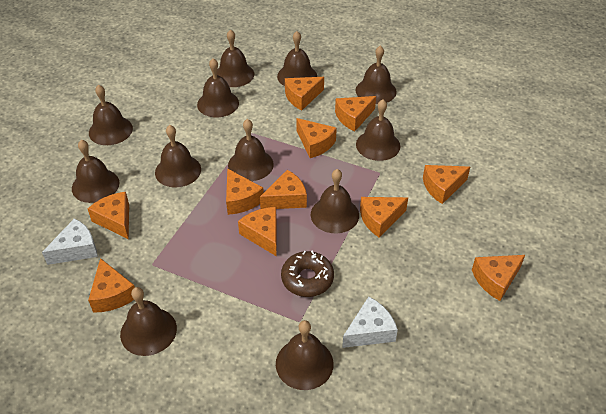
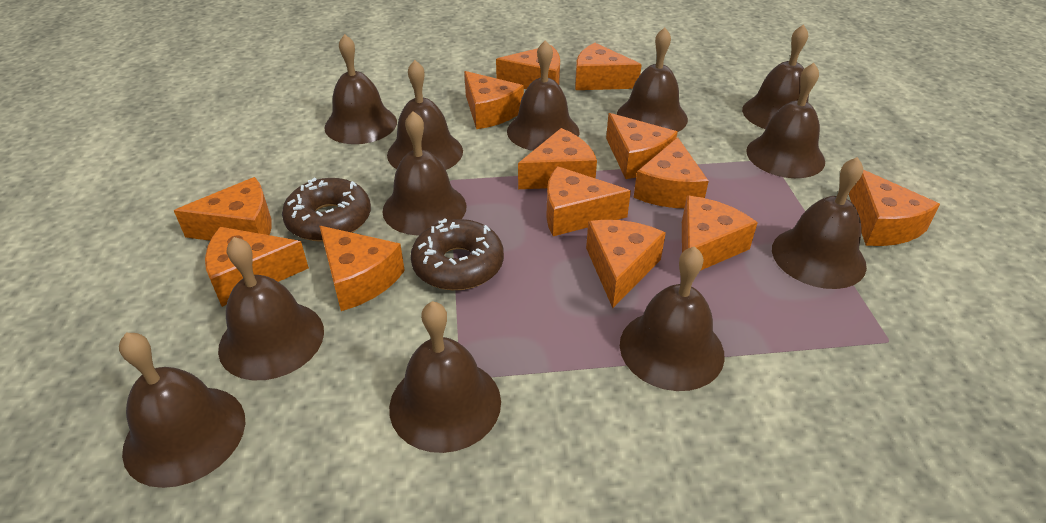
brown donut: 1 -> 2
orange cheese: 11 -> 13
white cheese: 2 -> 0

